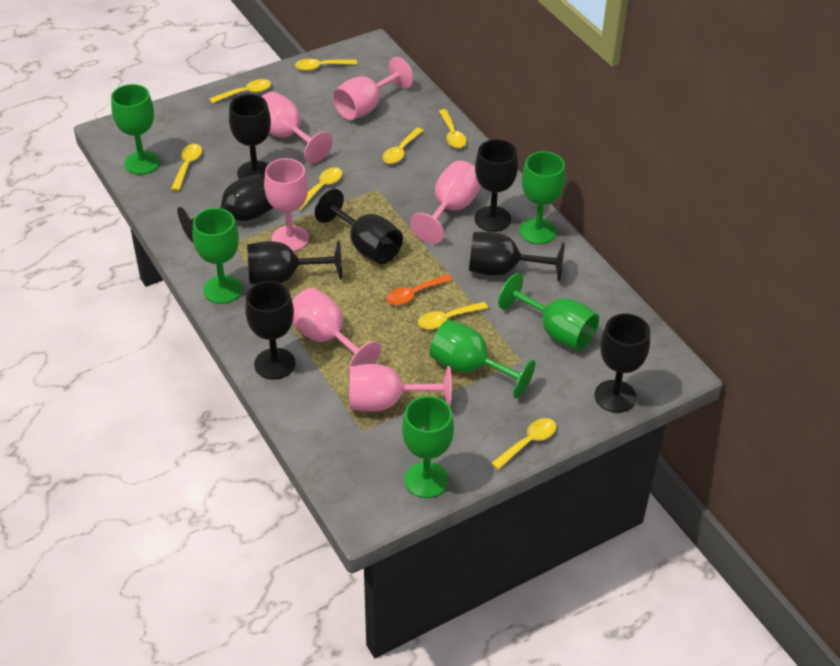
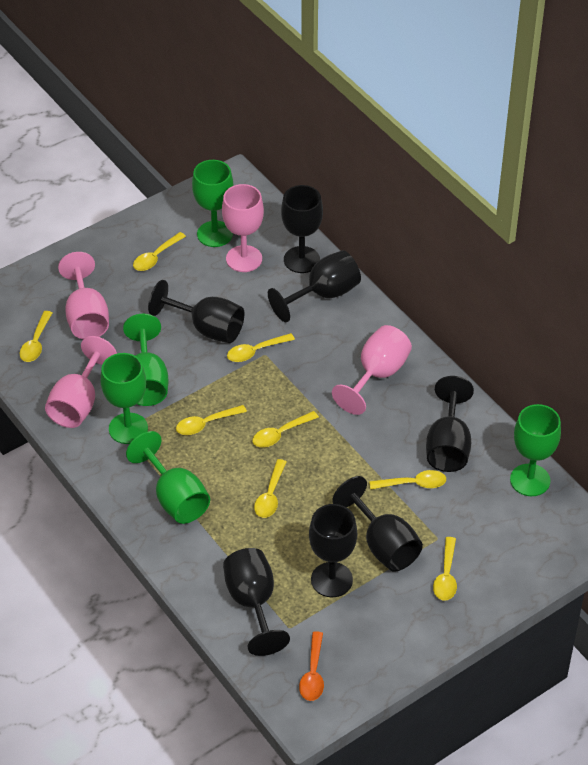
black goblet: 8 -> 7
green goblet: 6 -> 5
pink goblet: 6 -> 4

